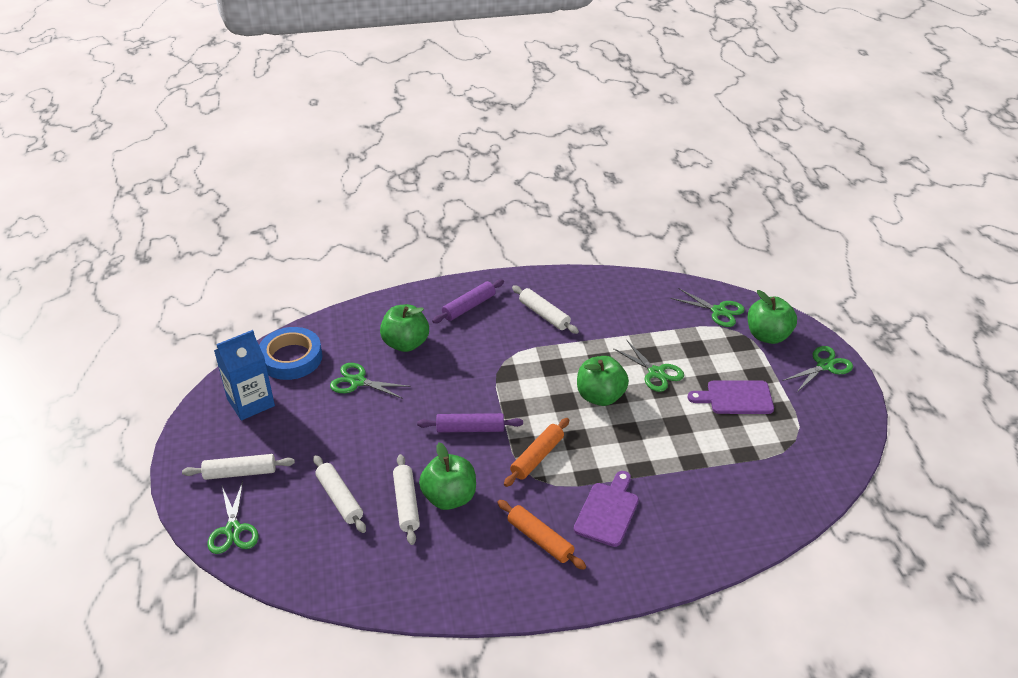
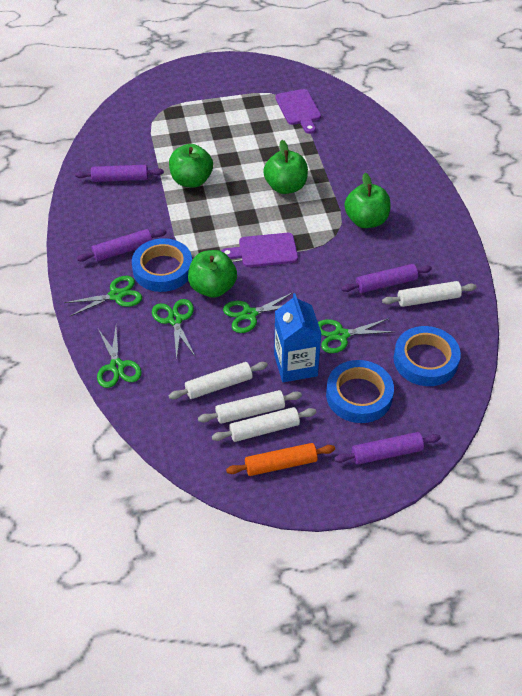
blue tape: 1 -> 3
orange rolling pin: 2 -> 1
purple rolling pin: 2 -> 4

